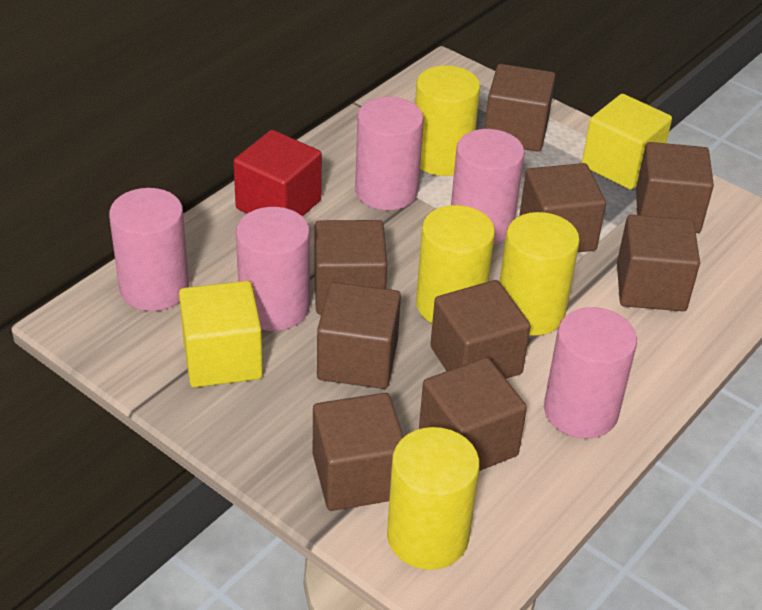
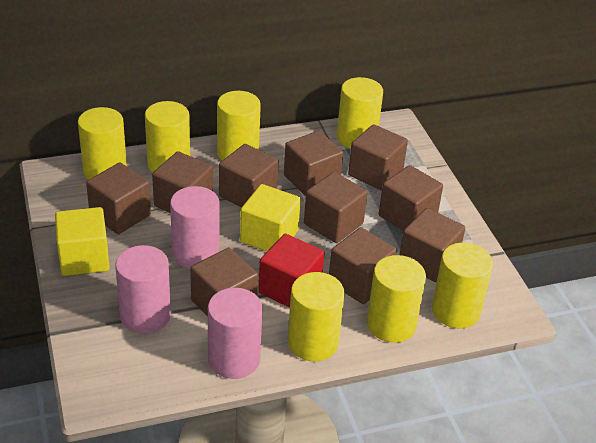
brown cube: 9 -> 10
pink cylinder: 5 -> 3
yellow cylinder: 4 -> 7

